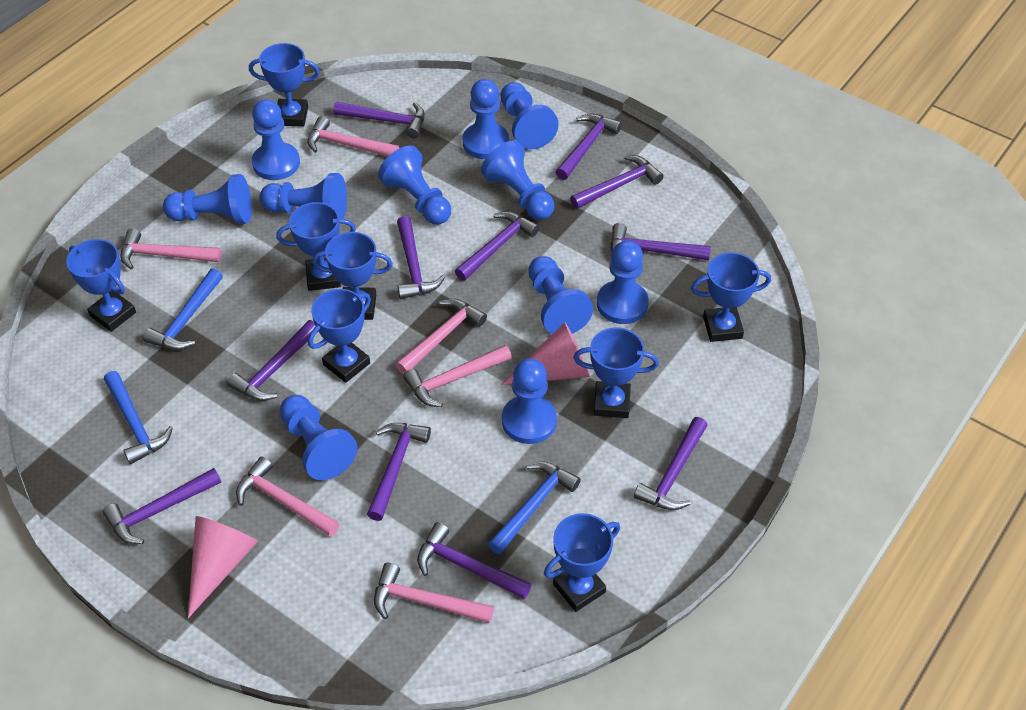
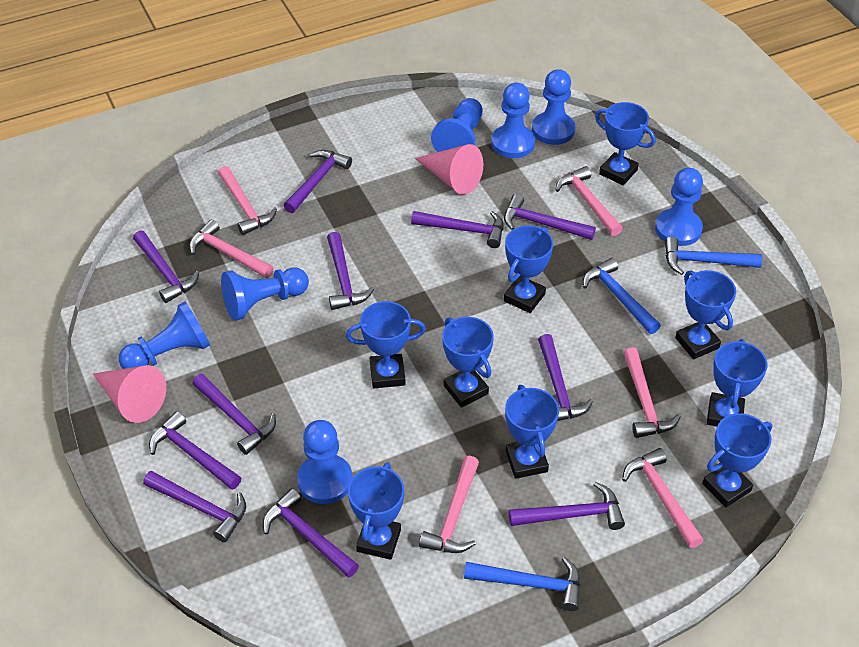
blue pawn: 11 -> 7
blue trophy: 8 -> 9

